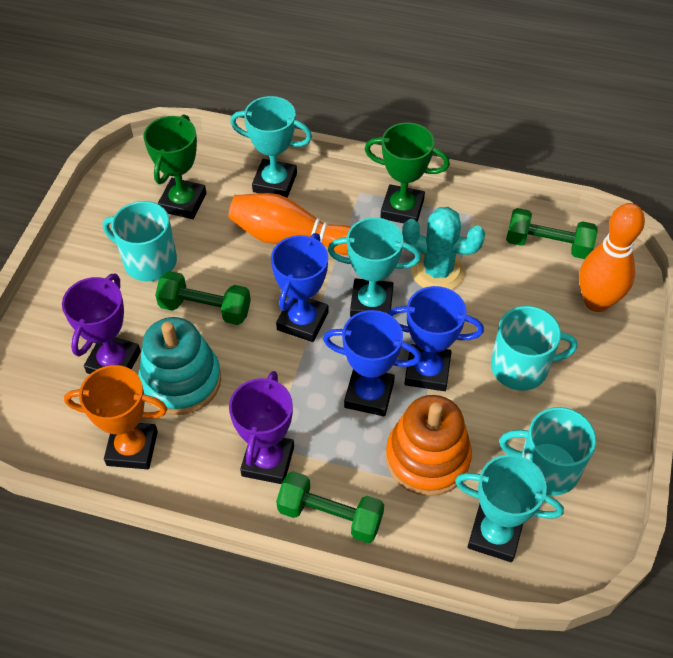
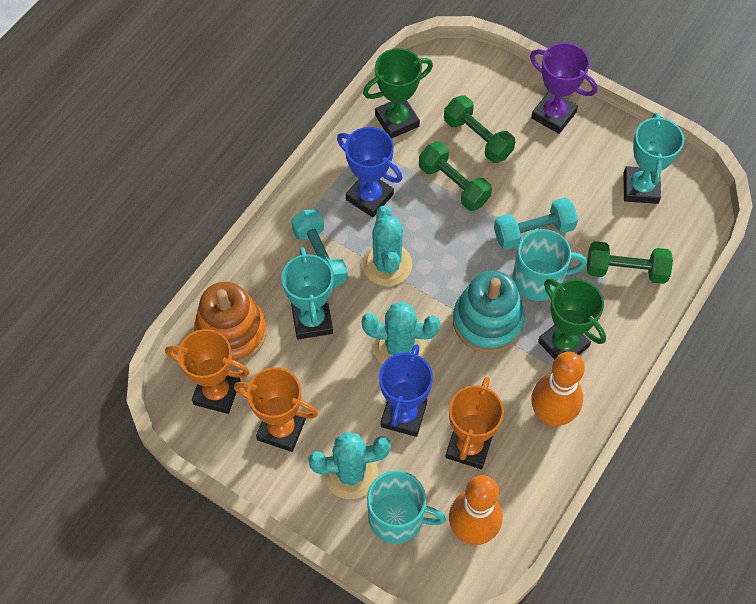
blue trophy: 3 -> 2
orange trophy: 1 -> 3
purple trophy: 2 -> 1
turquoise cactus: 1 -> 3
turquoise dumbbell: 0 -> 2
turquoise mug: 3 -> 2
turquoise trophy: 3 -> 2

